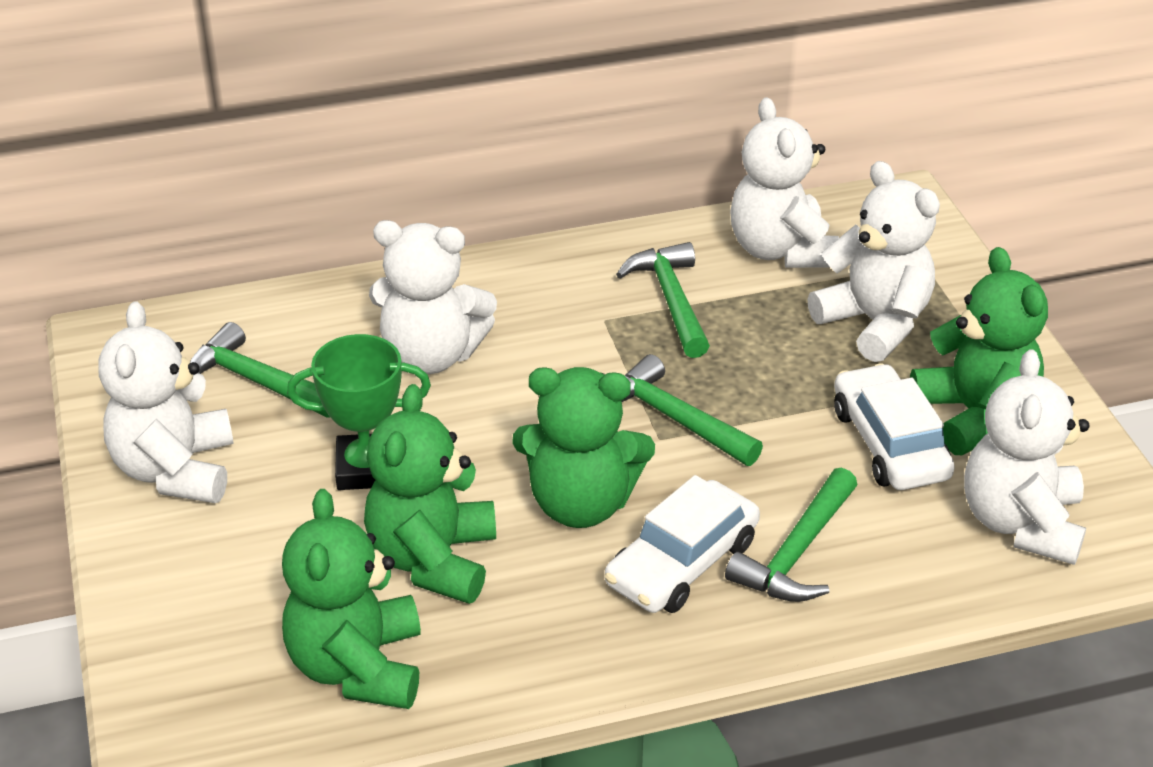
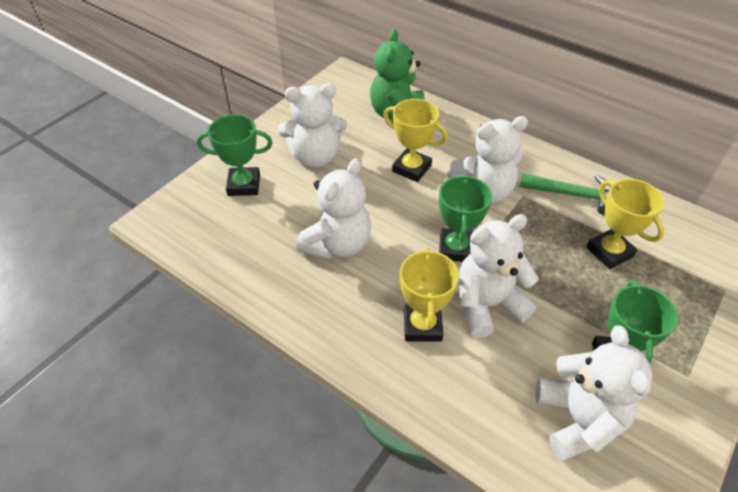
green hammer: 4 -> 1
green teddy bear: 4 -> 1
green trophy: 1 -> 3
white car: 2 -> 0
yellow trophy: 0 -> 3

